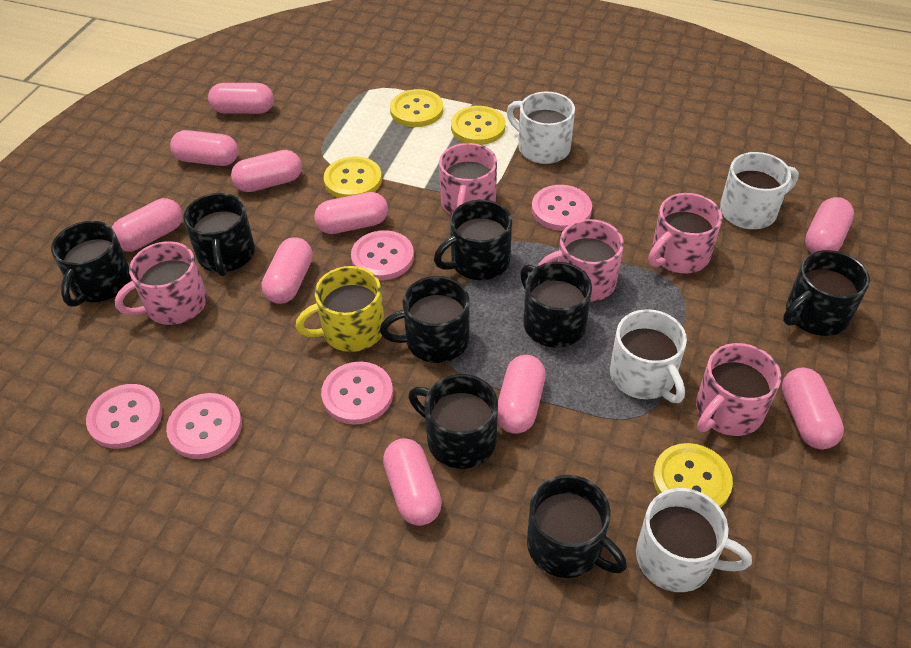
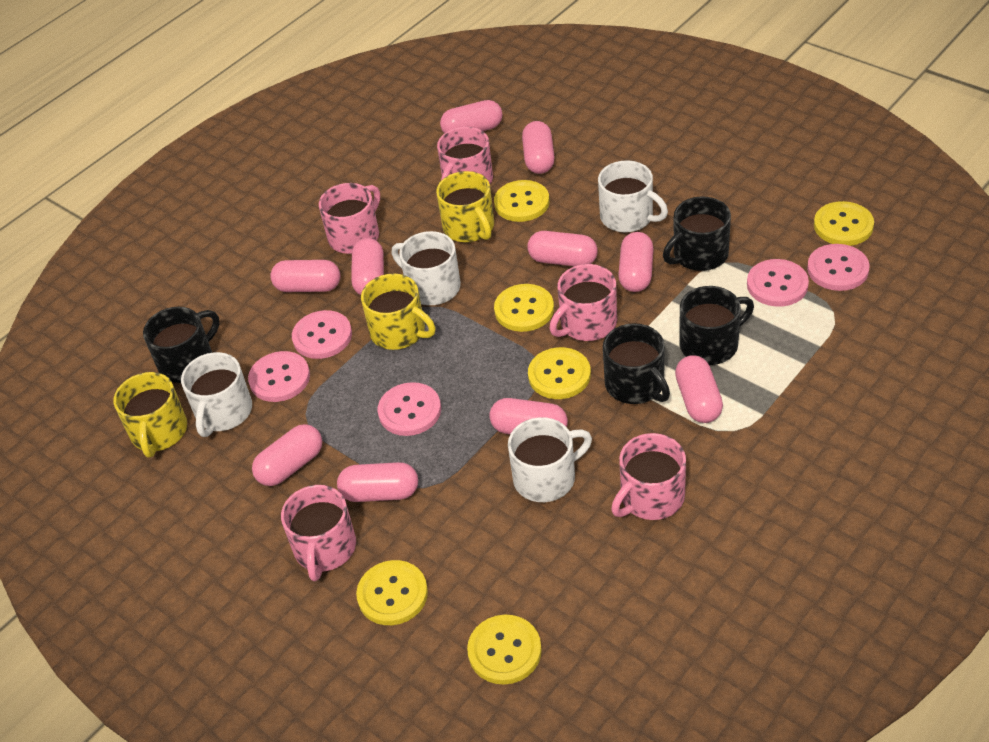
black mug: 8 -> 4
yellow button: 4 -> 6
yellow mug: 1 -> 3

